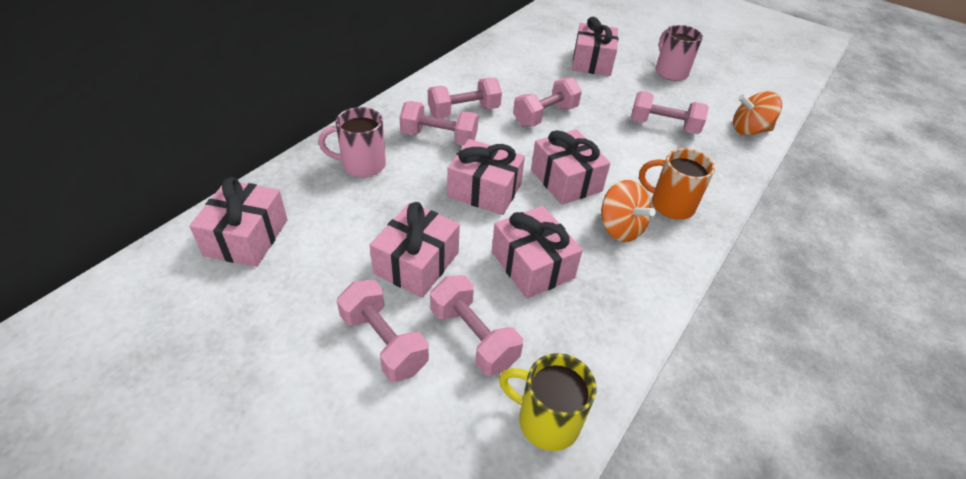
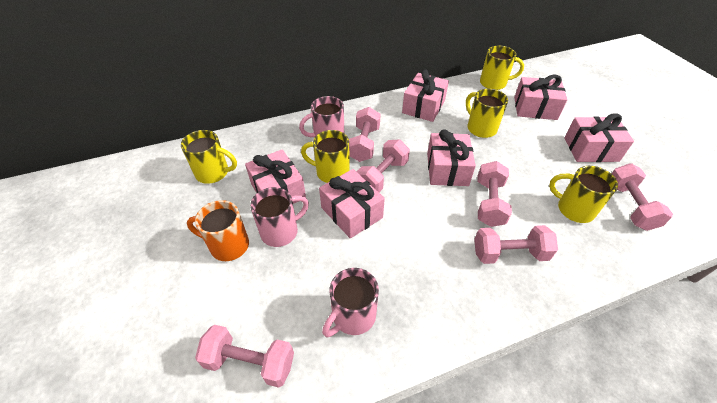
orange spinning top: 2 -> 0
pink mug: 2 -> 3
yellow mug: 1 -> 5

